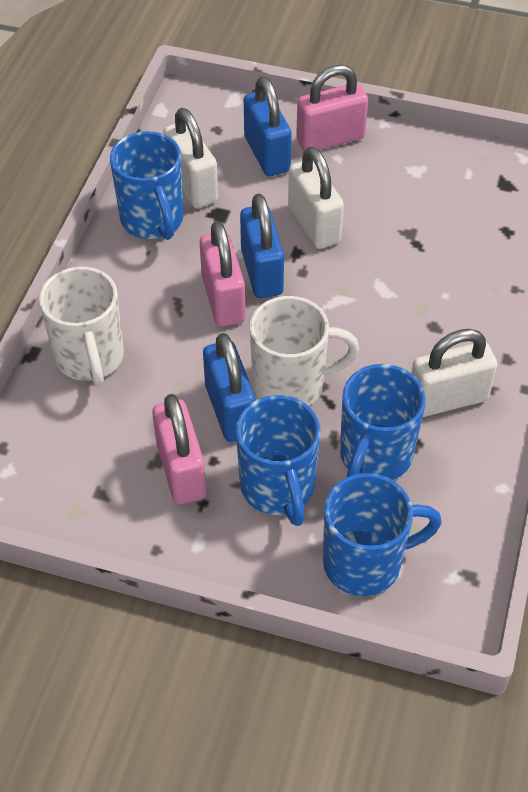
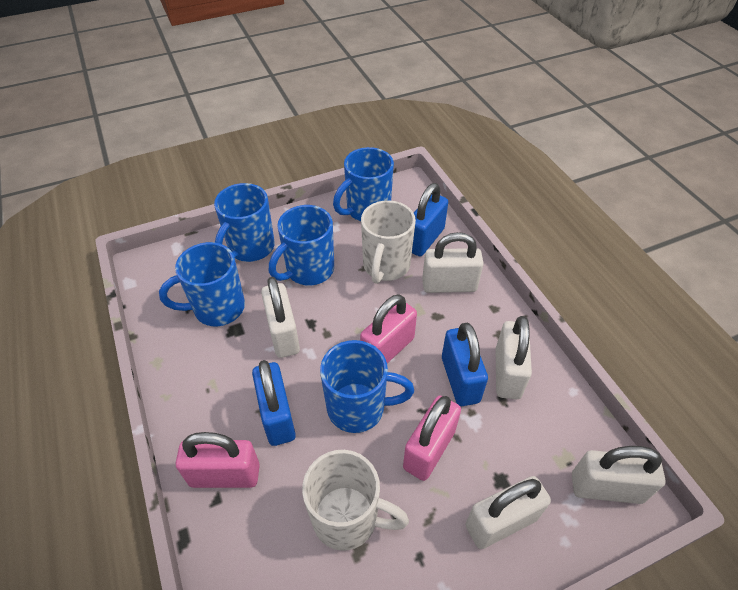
blue mug: 4 -> 5
white padlock: 3 -> 5

